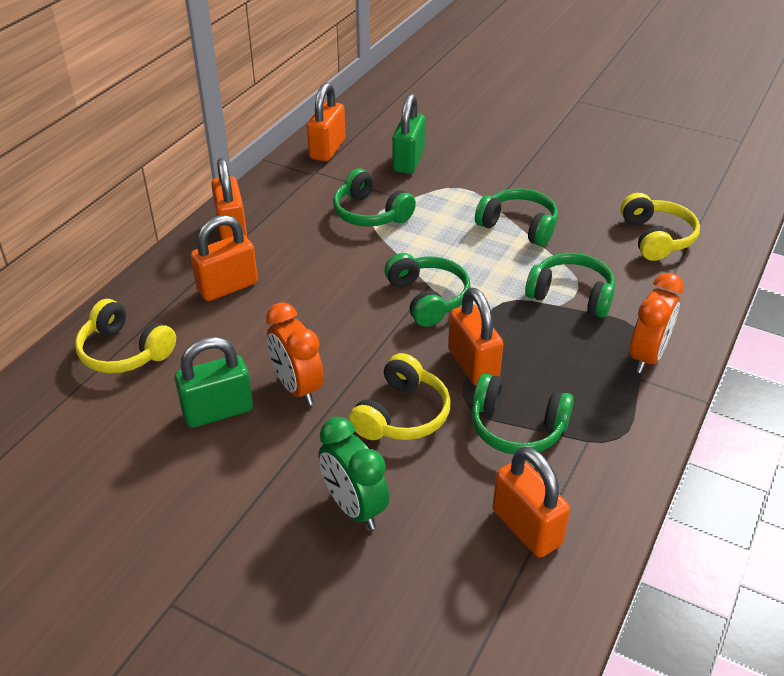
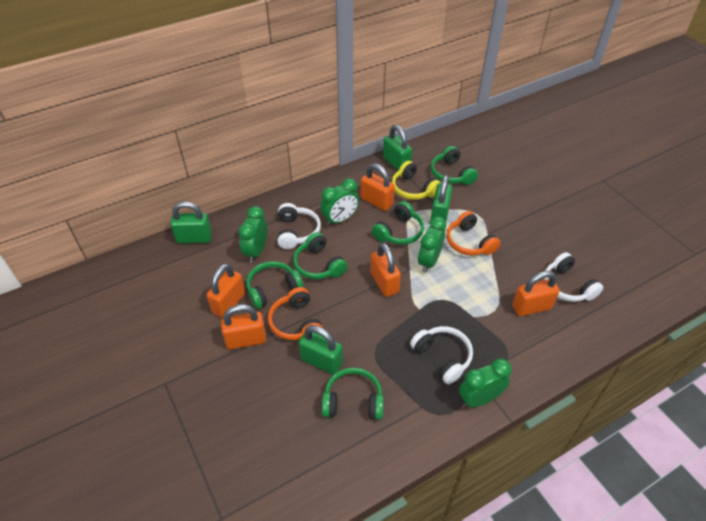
green clock: 1 -> 4
green padlock: 2 -> 4
orange clock: 2 -> 0
orange headphones: 0 -> 2
white headphones: 0 -> 3
yellow headphones: 3 -> 1

